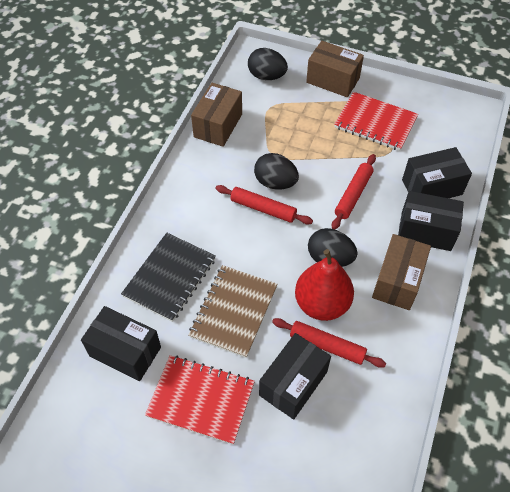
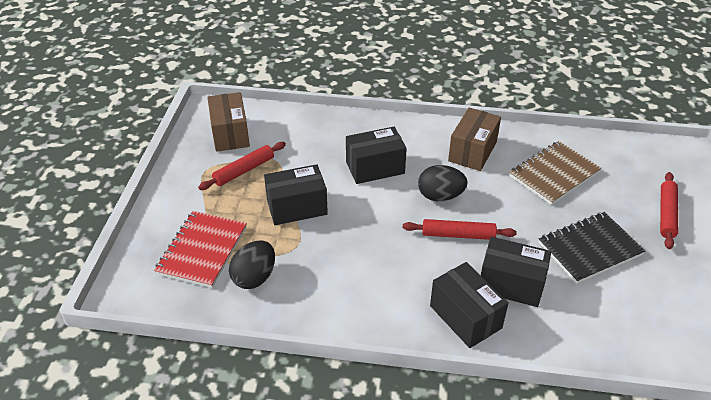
black egg: 3 -> 2
brown box: 3 -> 2
red notebook: 2 -> 1
red pear: 1 -> 0

